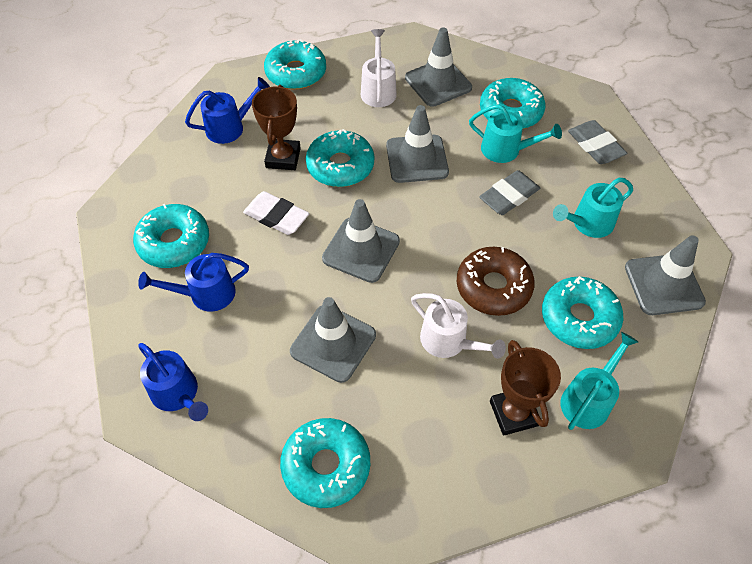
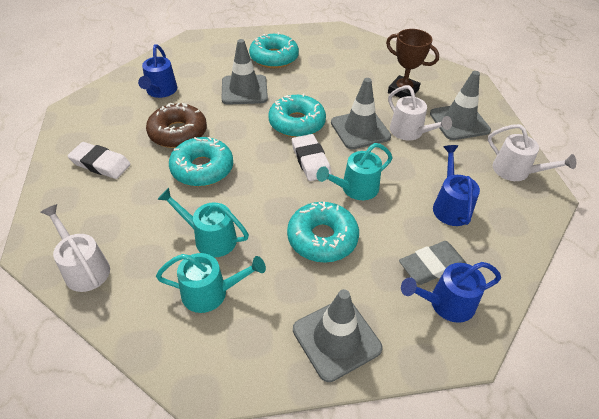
brown trophy: 2 -> 1
grey eraser: 2 -> 1
grey traffic cone: 5 -> 4
turquoise donut: 6 -> 4
white eraser: 1 -> 2
white watering can: 2 -> 3

